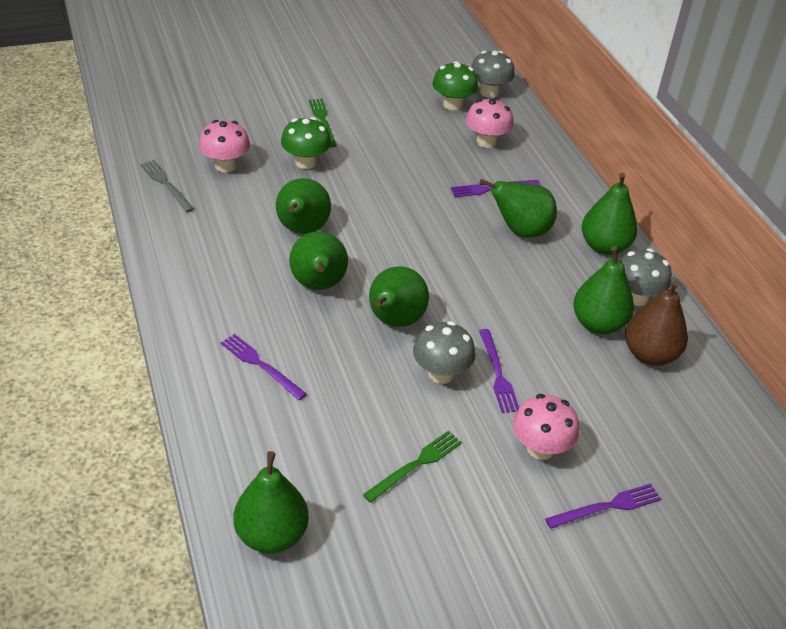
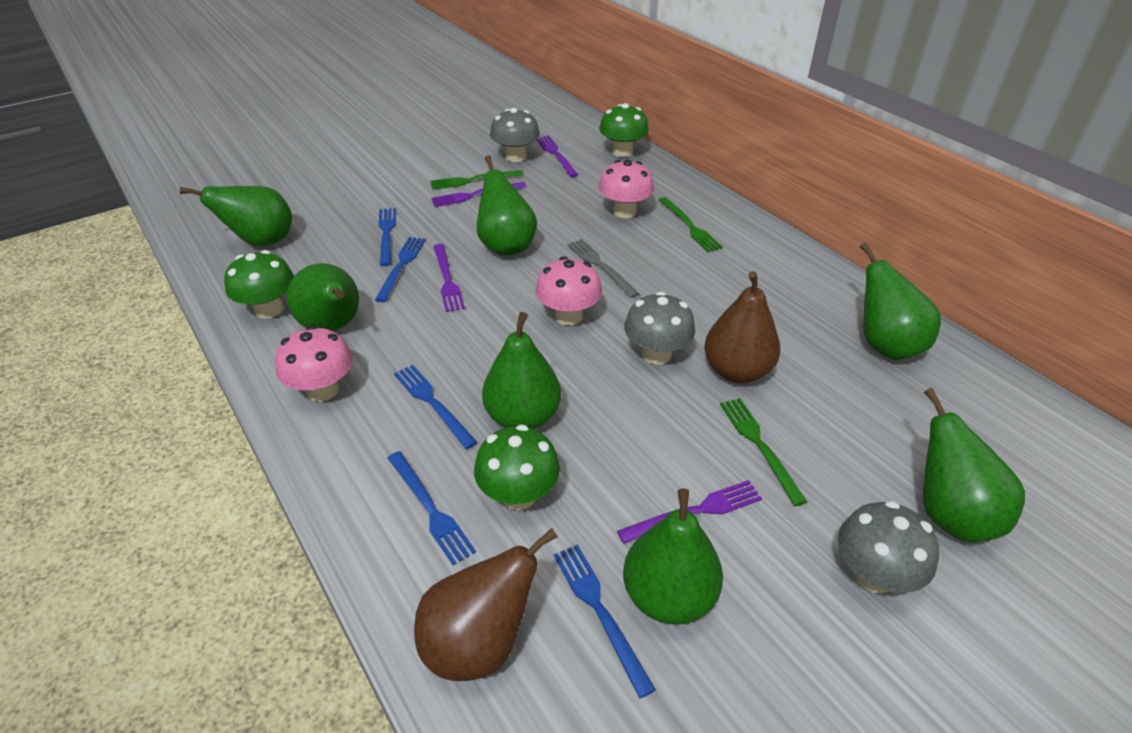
blue fork: 0 -> 5
brown pear: 1 -> 2
green fork: 2 -> 3
green mushroom: 2 -> 3

